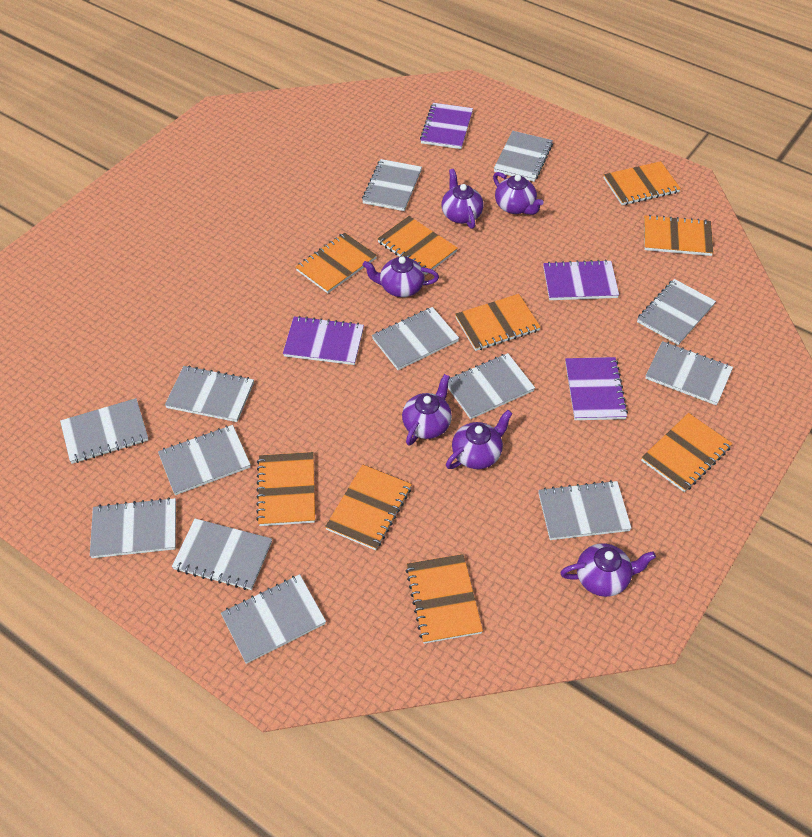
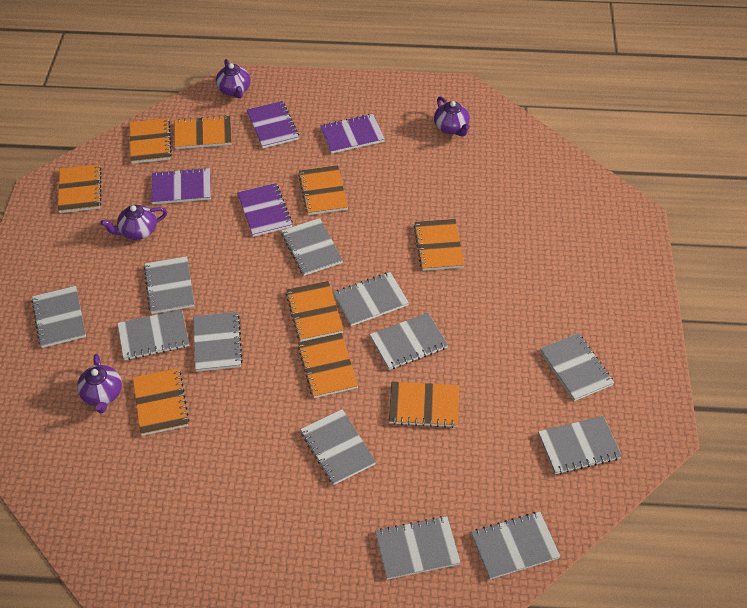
grey notebook: 13 -> 12
purple teapot: 6 -> 4

